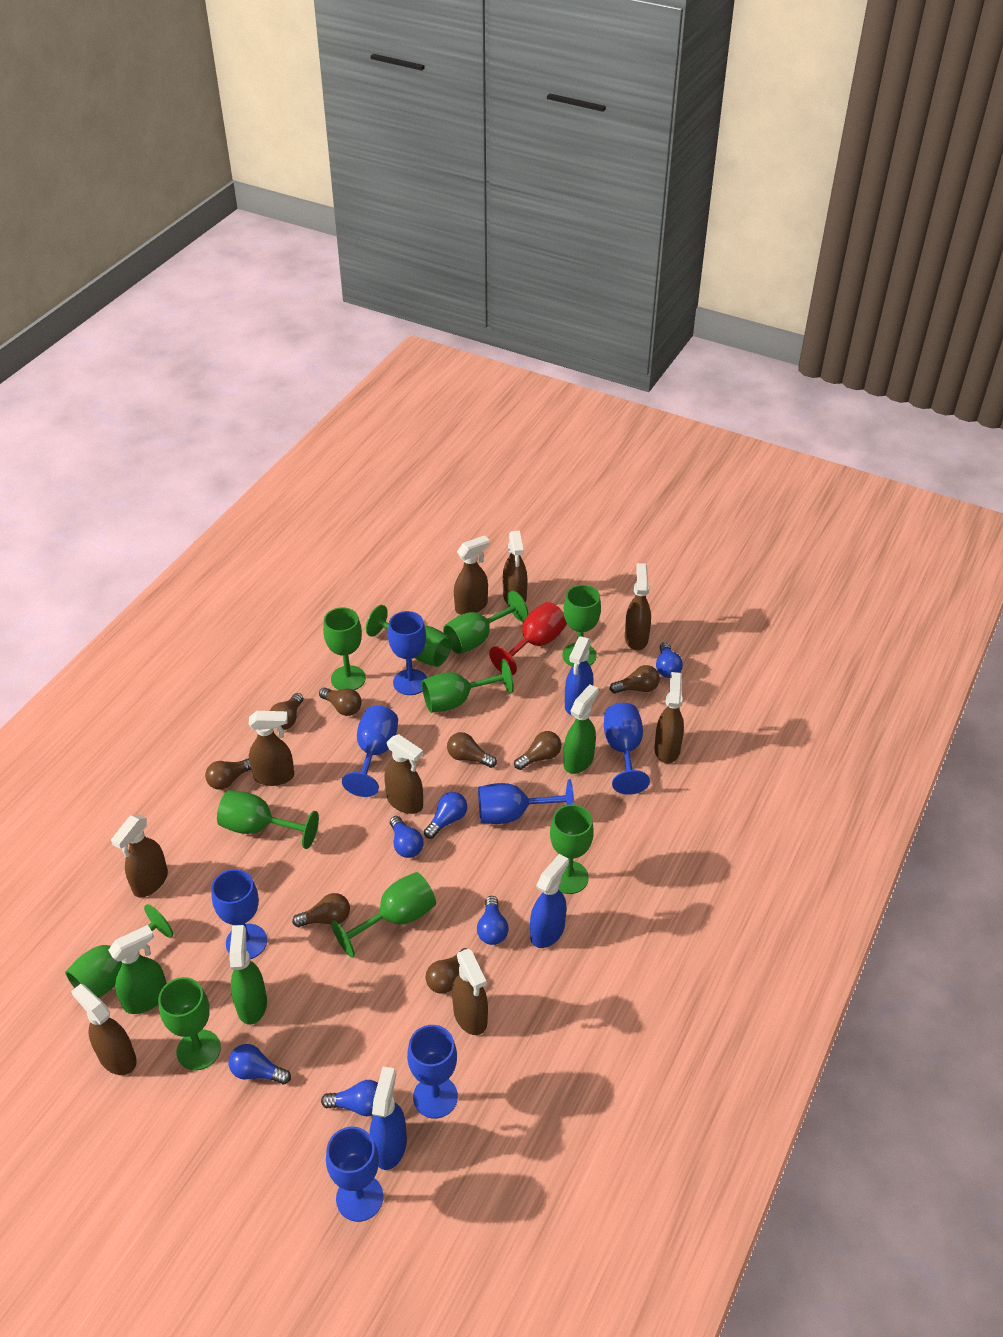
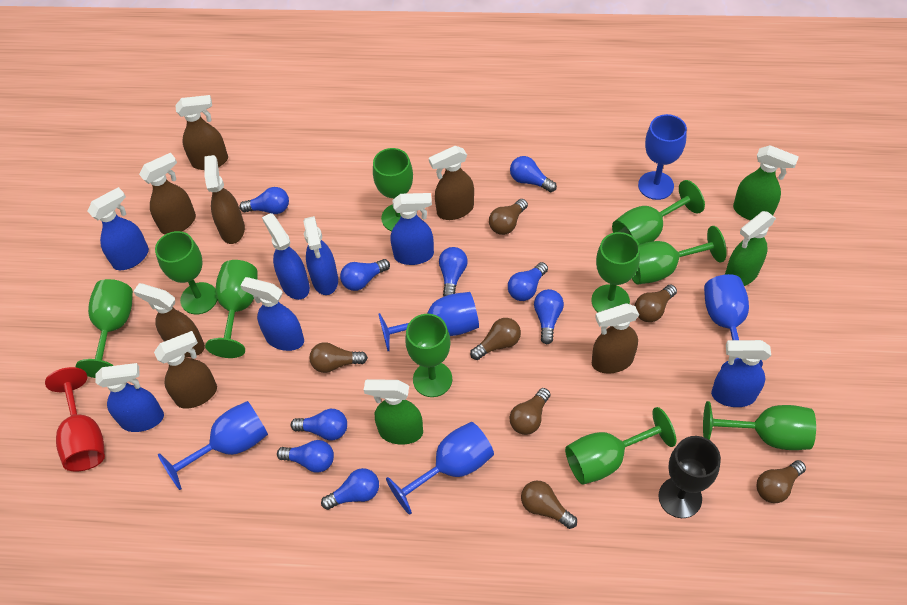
black goblet: 0 -> 1
blue goblet: 7 -> 5
blue light bulb: 6 -> 9
blue spray bottle: 3 -> 7
brown light bulb: 8 -> 7
brown spray bottle: 9 -> 7

